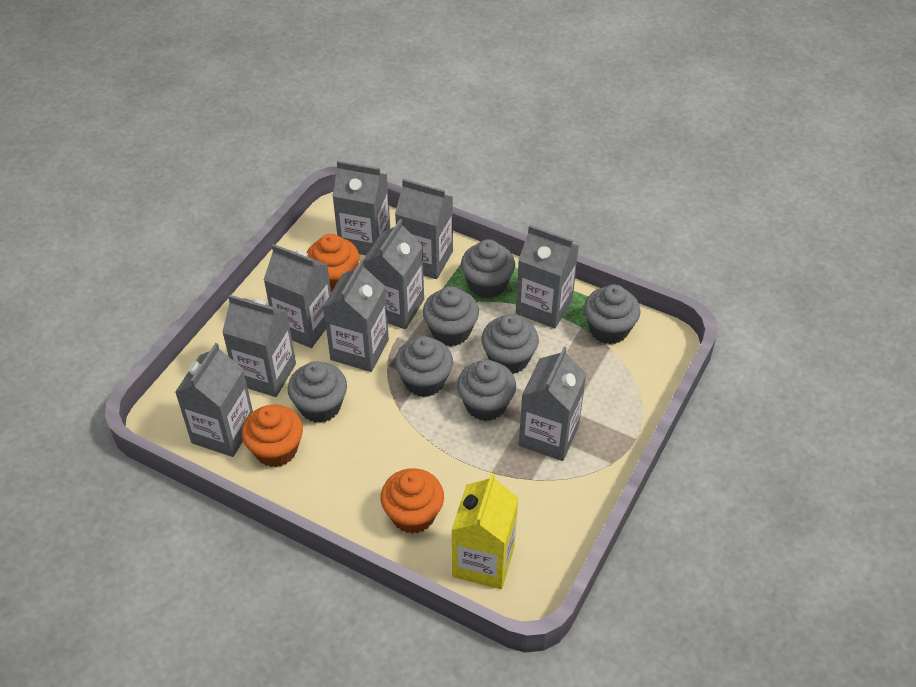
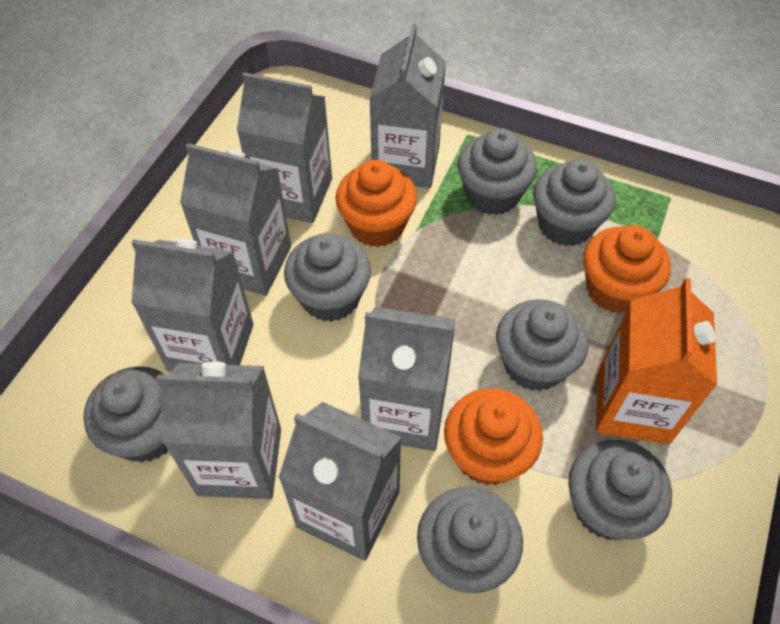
grey carton: 9 -> 7
orange carton: 0 -> 1
yellow carton: 1 -> 0

